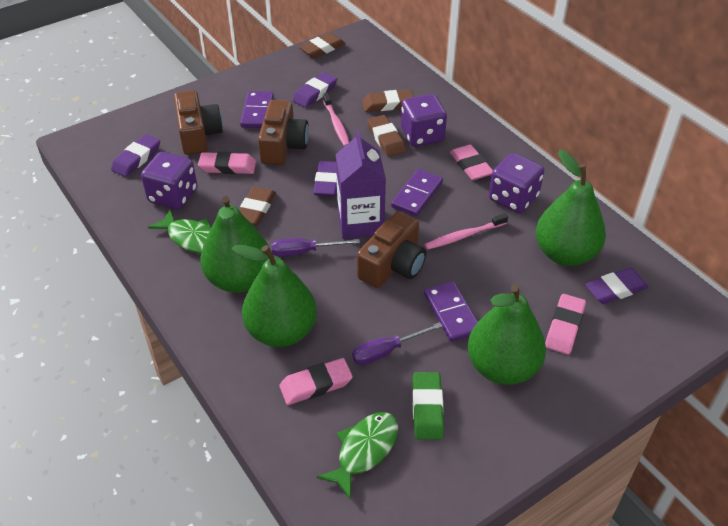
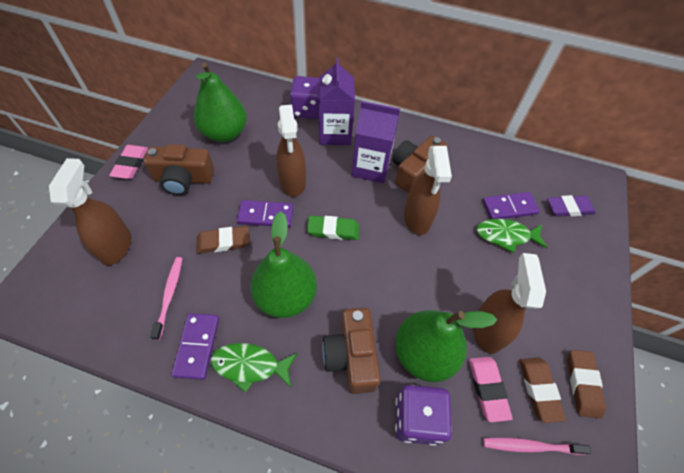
brown eraser: 4 -> 3
brown spray bottle: 0 -> 4
green pear: 4 -> 3
pink eraser: 4 -> 2
purple carton: 1 -> 2
purple dice: 3 -> 2
purple eraser: 4 -> 1
purple screwdriver: 2 -> 0

